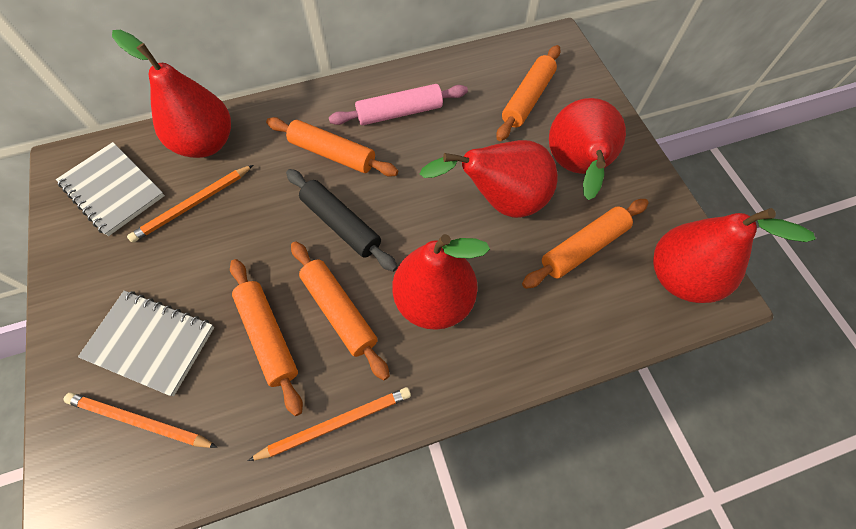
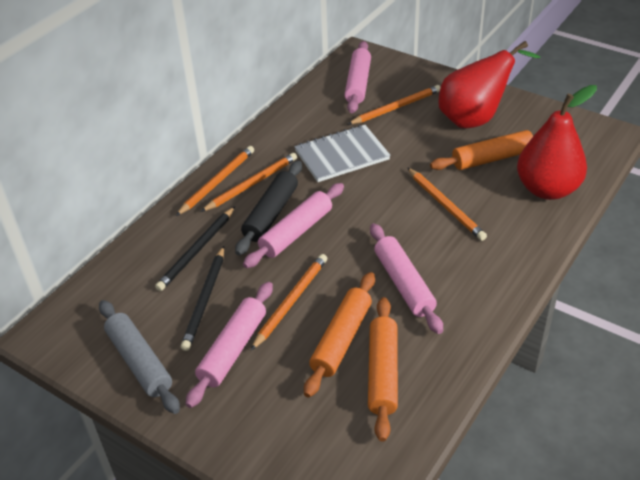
black pencil: 0 -> 2
grey notebook: 2 -> 1
grey rolling pin: 0 -> 1
orange pencil: 3 -> 5
orange rolling pin: 5 -> 3
pink rolling pin: 1 -> 4
red pear: 5 -> 2

